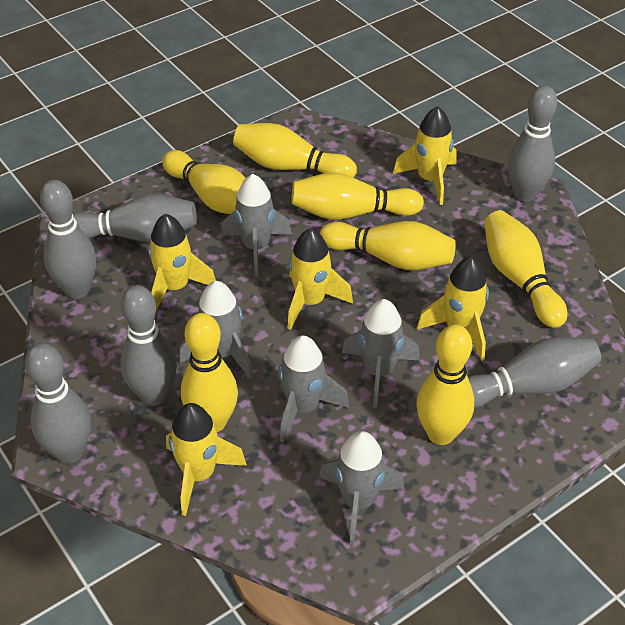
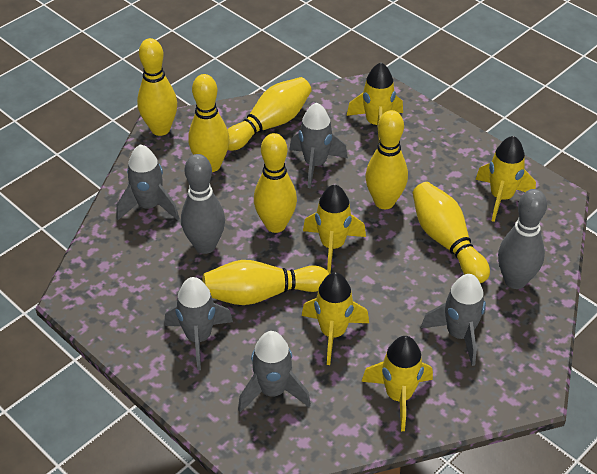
grey bowling pin: 6 -> 2

